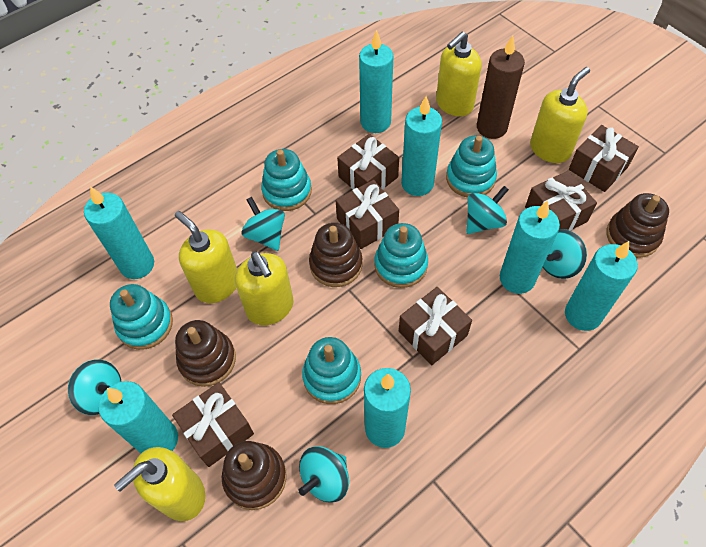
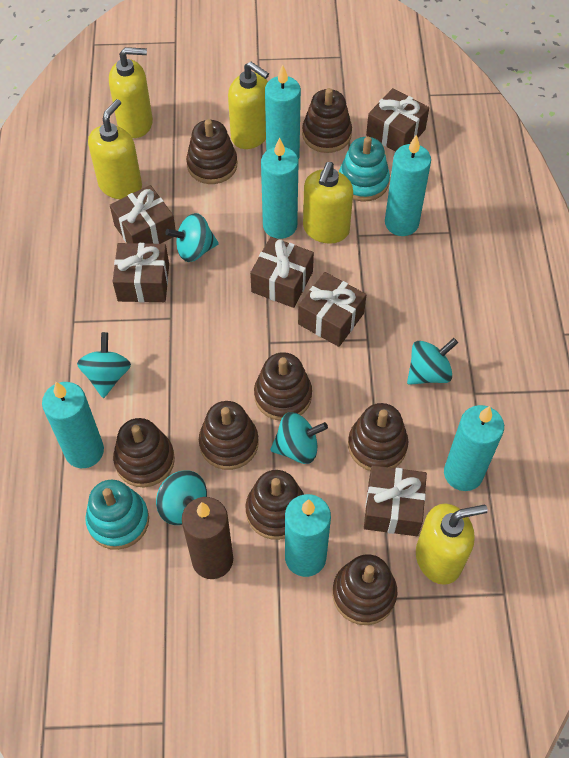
brown stacking toy: 4 -> 8
turquoise candle: 7 -> 6
turquoise stacking toy: 5 -> 2

